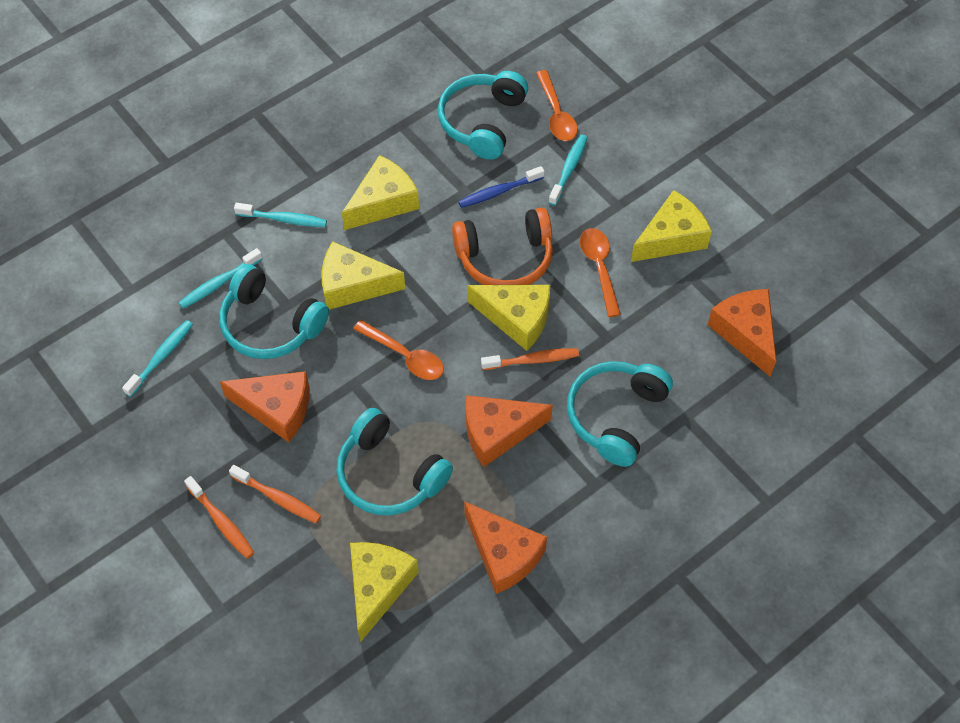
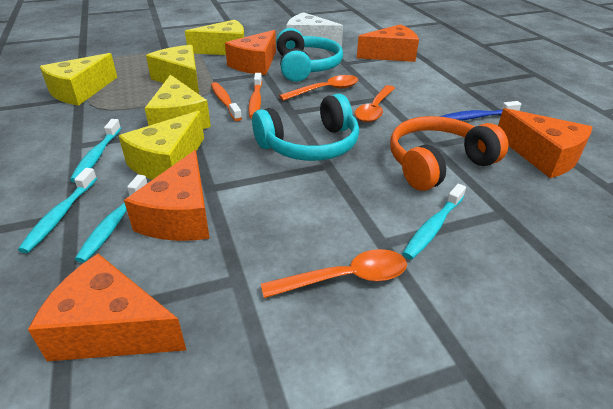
orange cheese: 4 -> 5
orange toothbrush: 3 -> 2
turquoise headphones: 4 -> 2
white cheese: 0 -> 1

